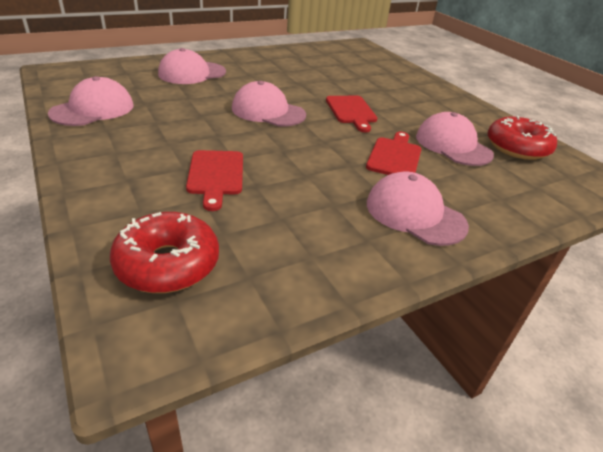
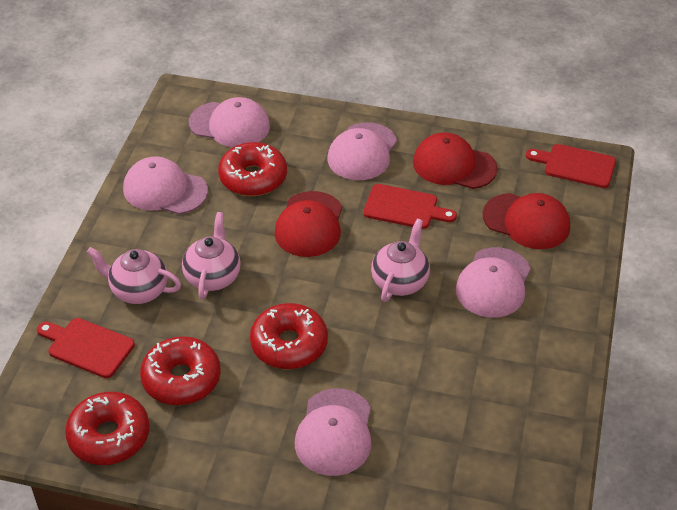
pink teapot: 0 -> 3
red cap: 0 -> 3
red donut: 2 -> 4

